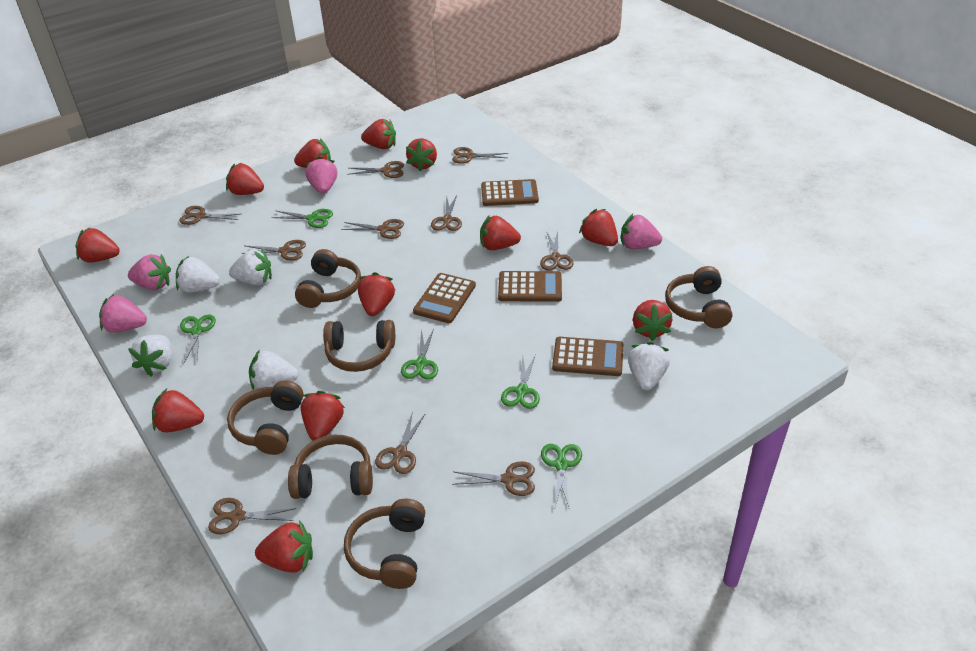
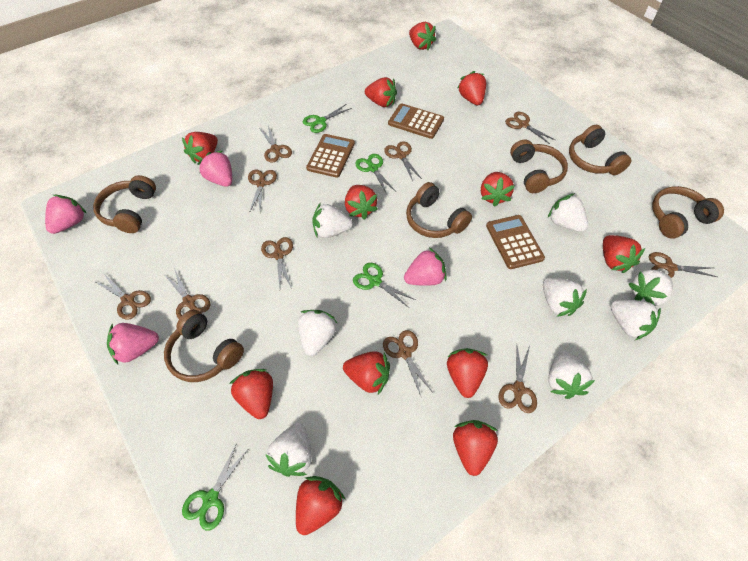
brown calculator: 4 -> 3
green scissors: 5 -> 4
white strawberry: 5 -> 8

